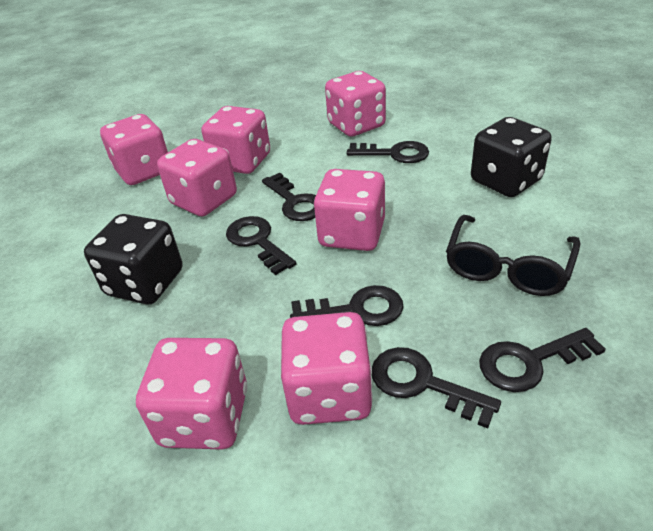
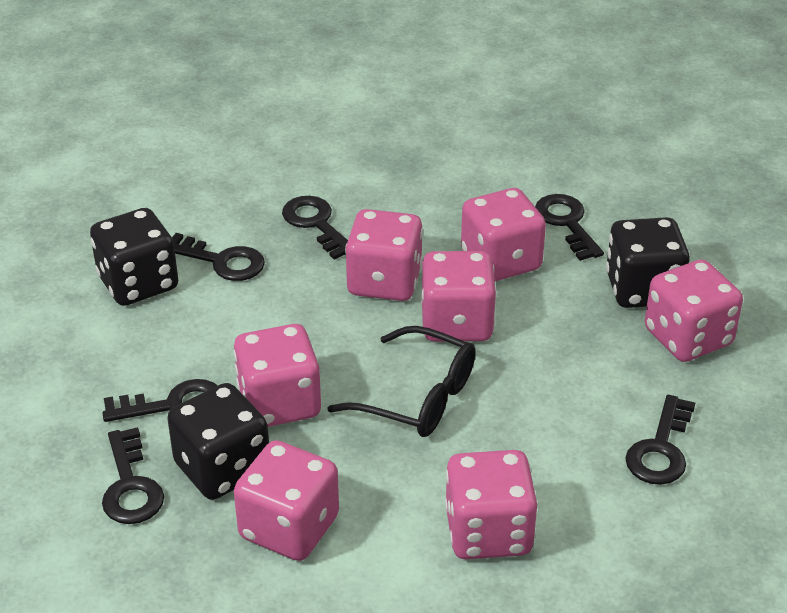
black dice: 2 -> 3

